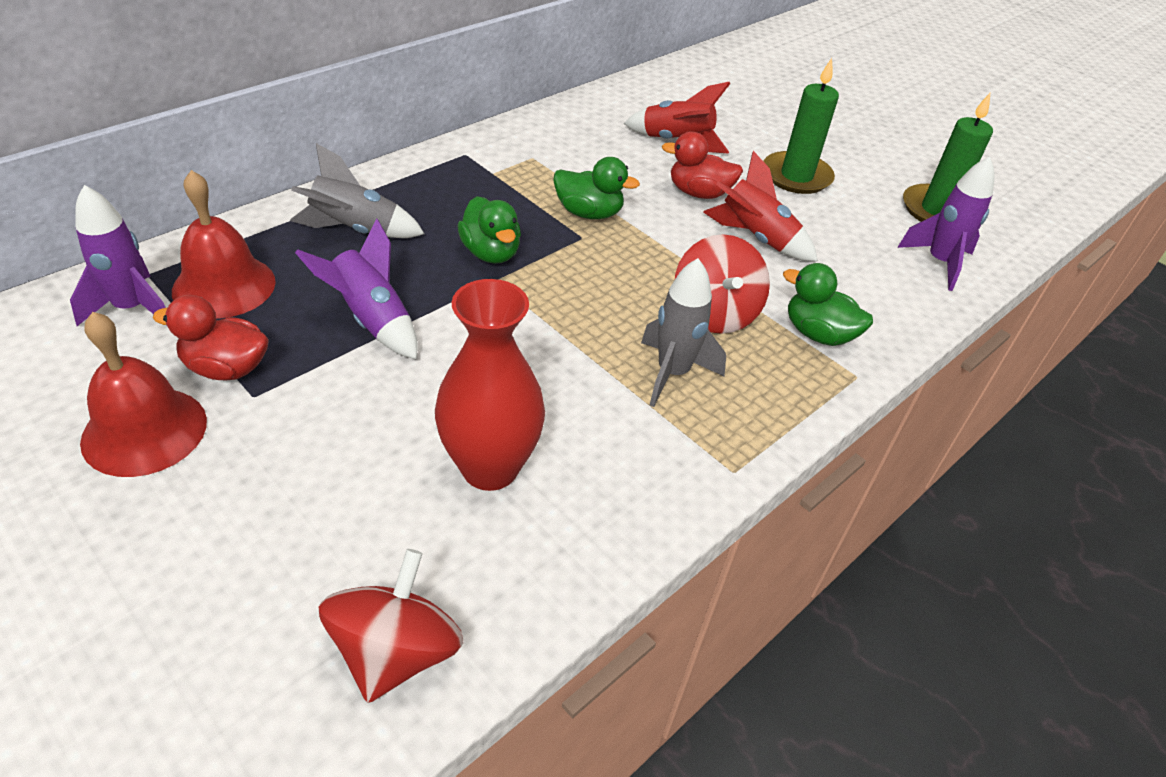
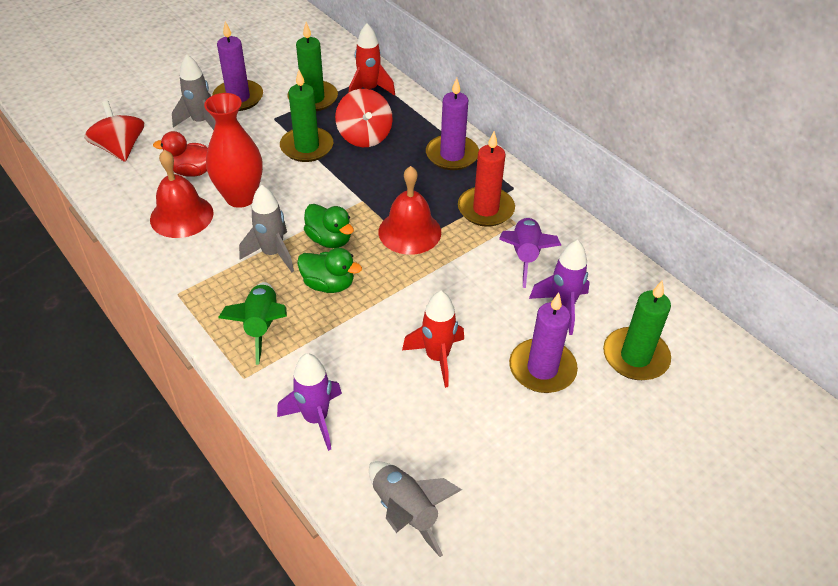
green candle: 2 -> 3
green duck: 3 -> 2
green rocket: 0 -> 1
grey rocket: 2 -> 3
purple candle: 0 -> 3
red candle: 0 -> 1
red duck: 2 -> 1

